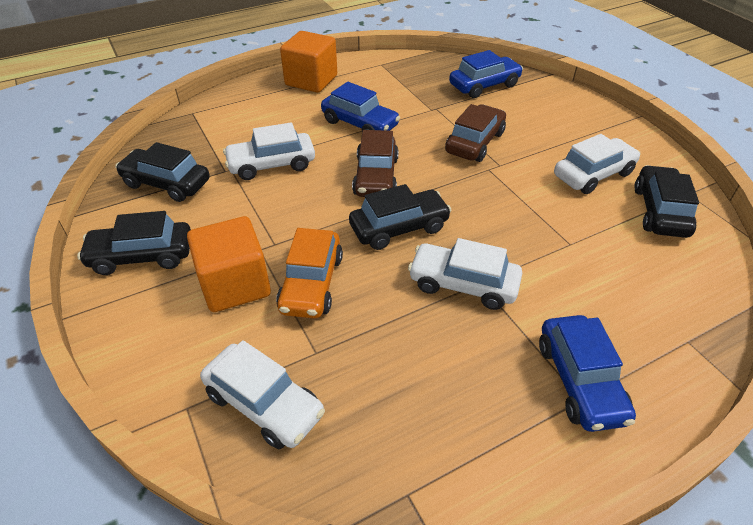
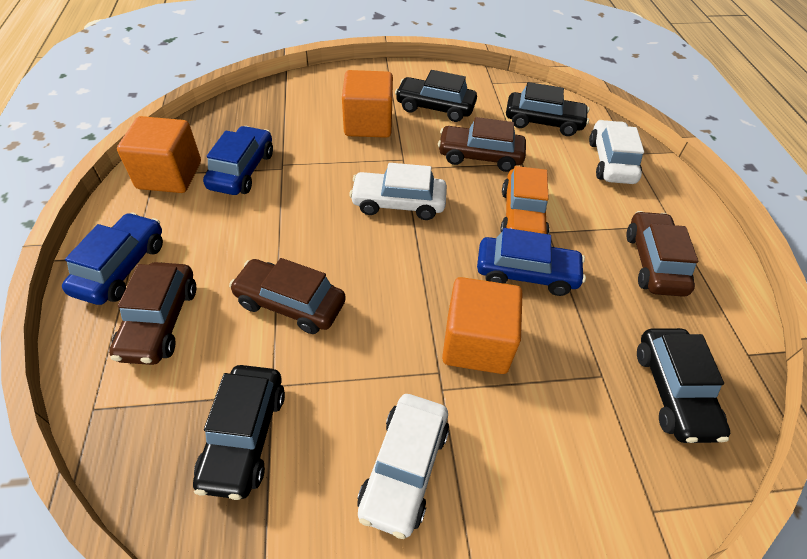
brown car: 2 -> 4
orange cube: 2 -> 3
white car: 4 -> 3

